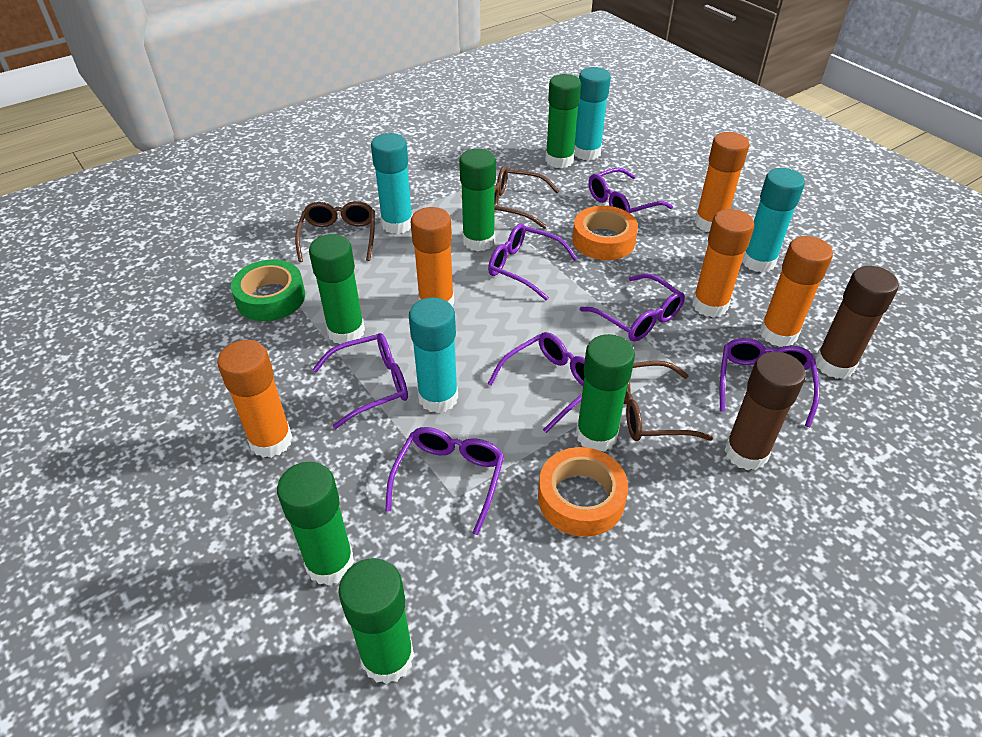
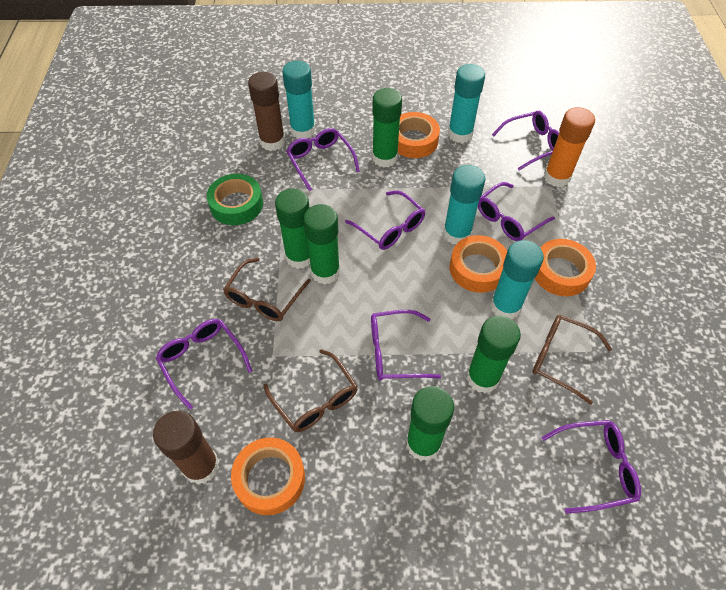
green glue stick: 6 -> 5
orange glue stick: 5 -> 1
orange tape: 2 -> 4

